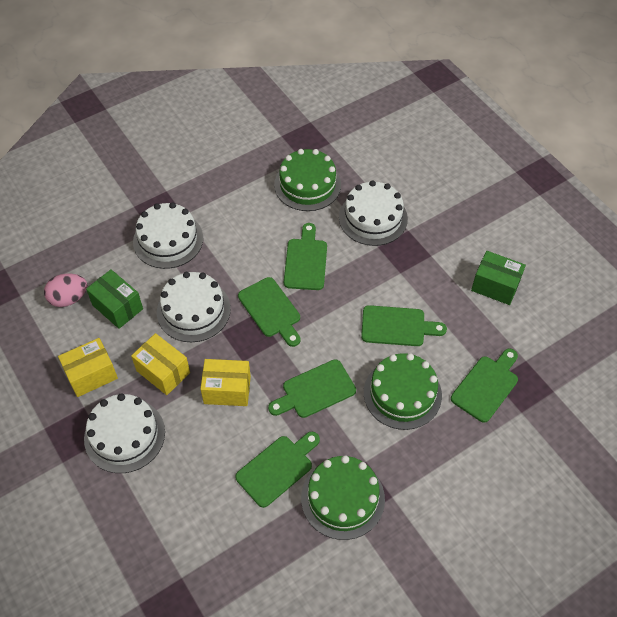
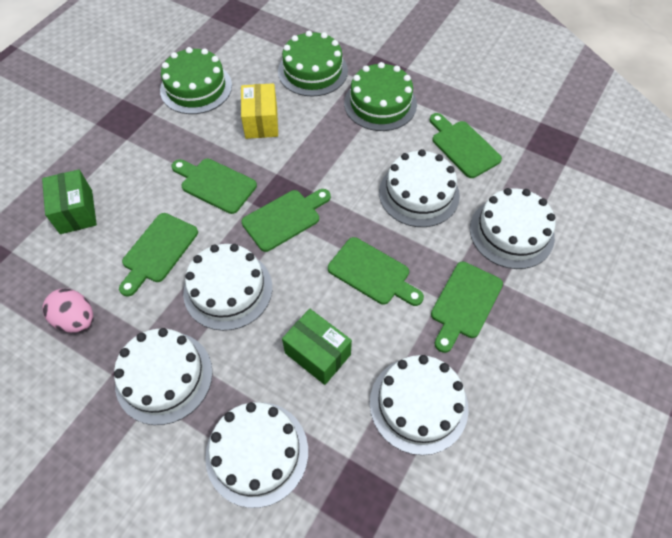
white cake: 4 -> 6
yellow box: 3 -> 1

